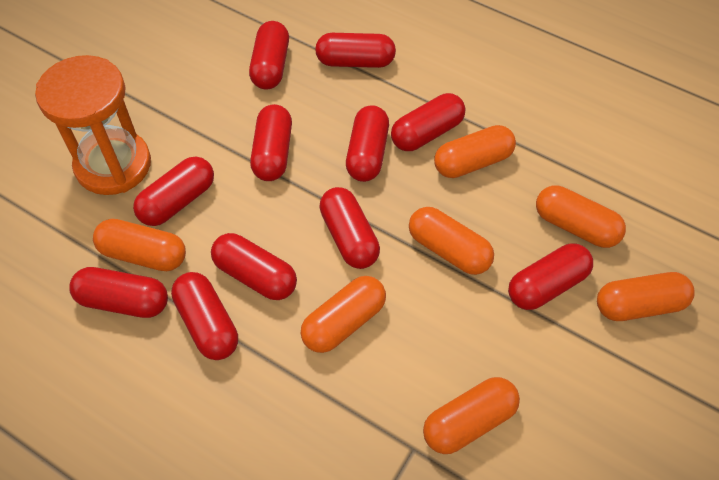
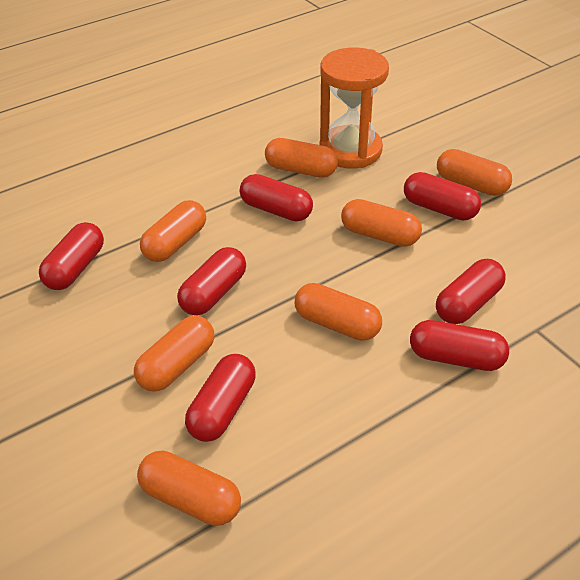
red capsule: 11 -> 7

